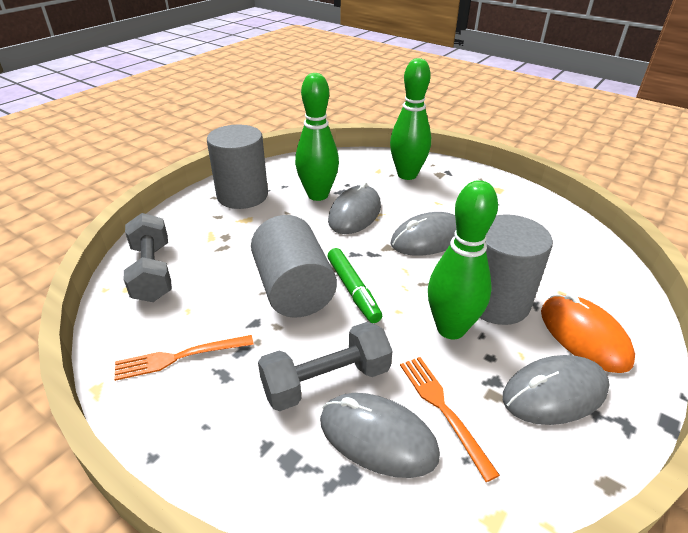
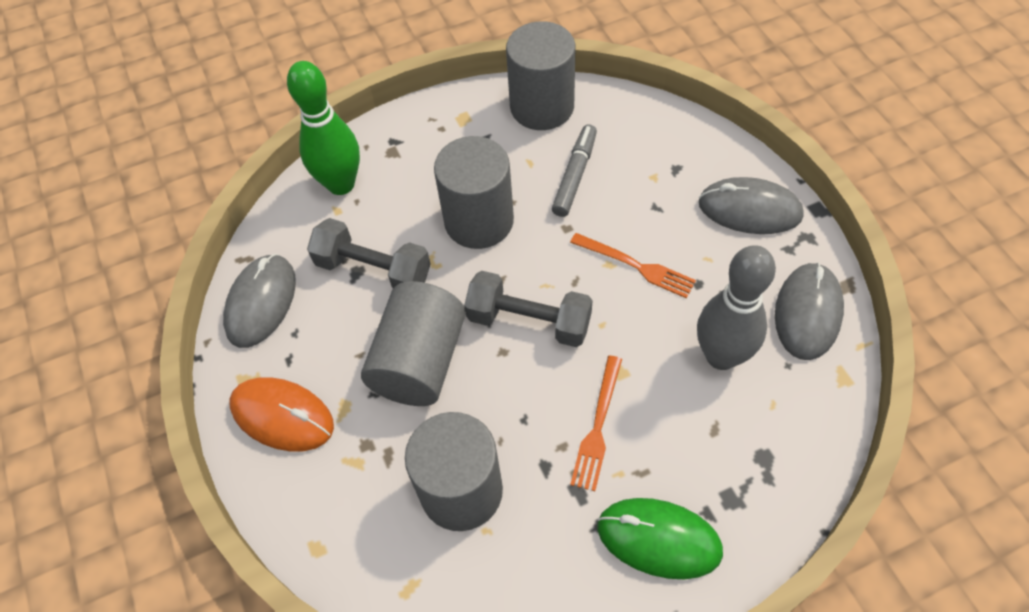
green bowling pin: 3 -> 1
green marker: 1 -> 0
green mouse: 0 -> 1
grey bowling pin: 0 -> 1
grey cylinder: 3 -> 4
grey marker: 0 -> 1
grey mouse: 4 -> 3

